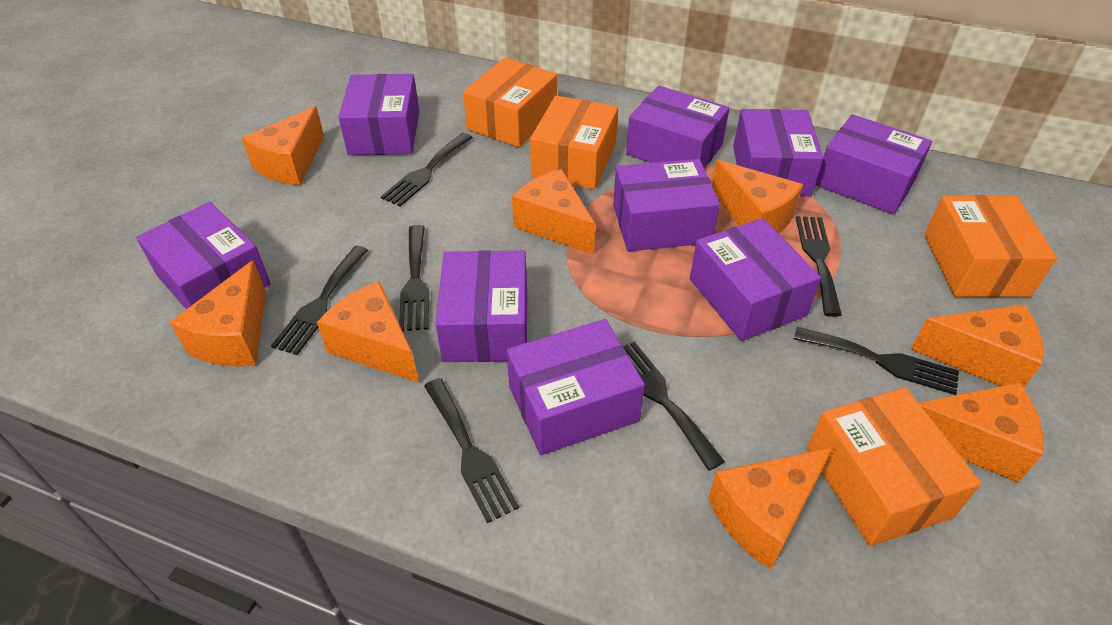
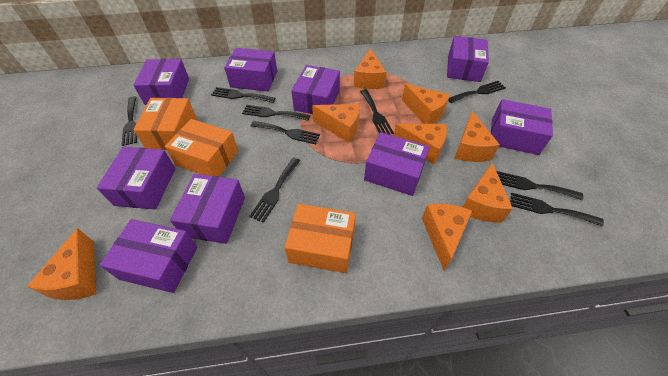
black fork: 7 -> 9
orange box: 4 -> 3

